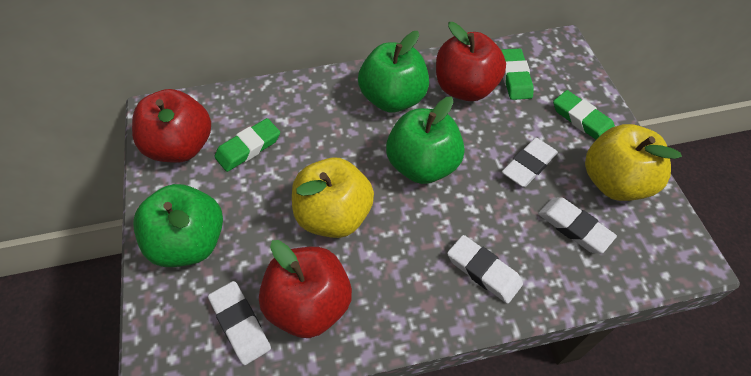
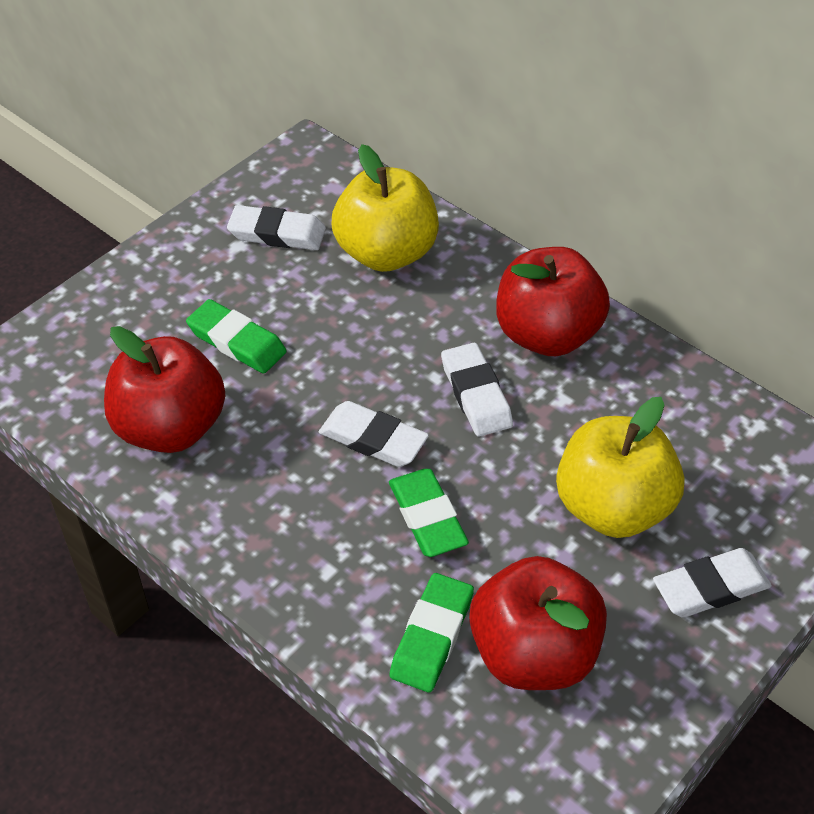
green apple: 3 -> 0

